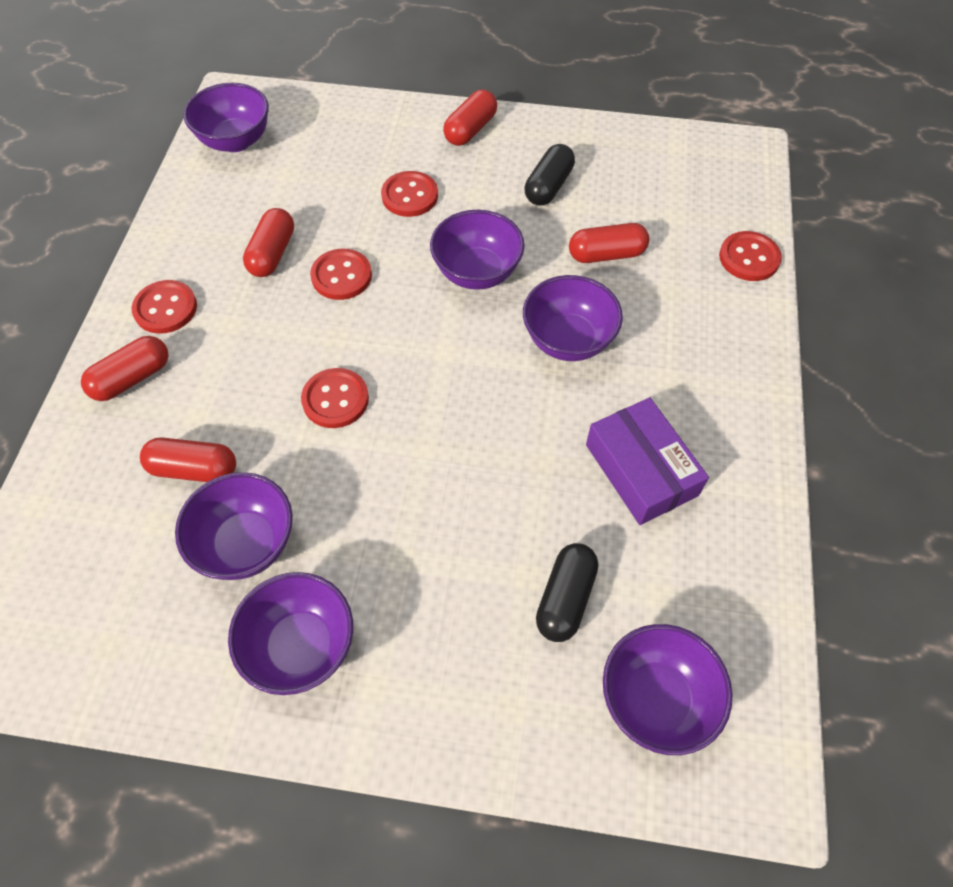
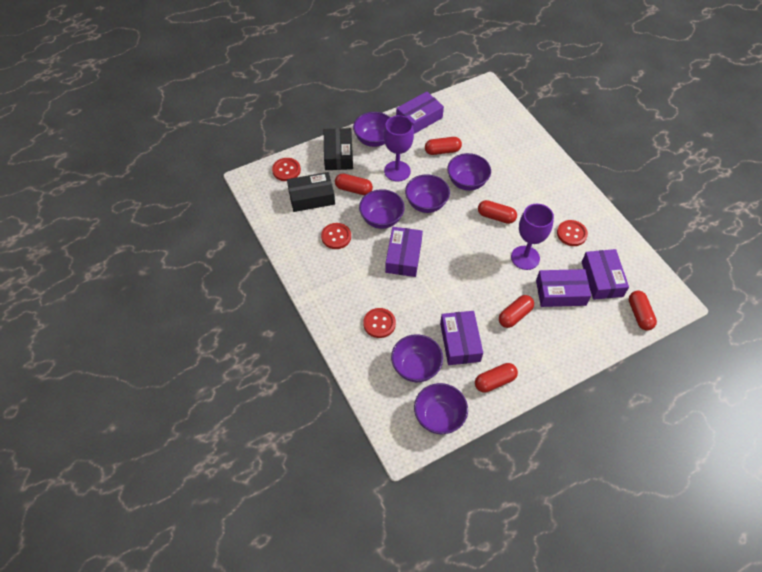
black box: 0 -> 2
black capsule: 2 -> 0
purple box: 1 -> 5
purple goblet: 0 -> 2
red button: 5 -> 4
red capsule: 5 -> 6

